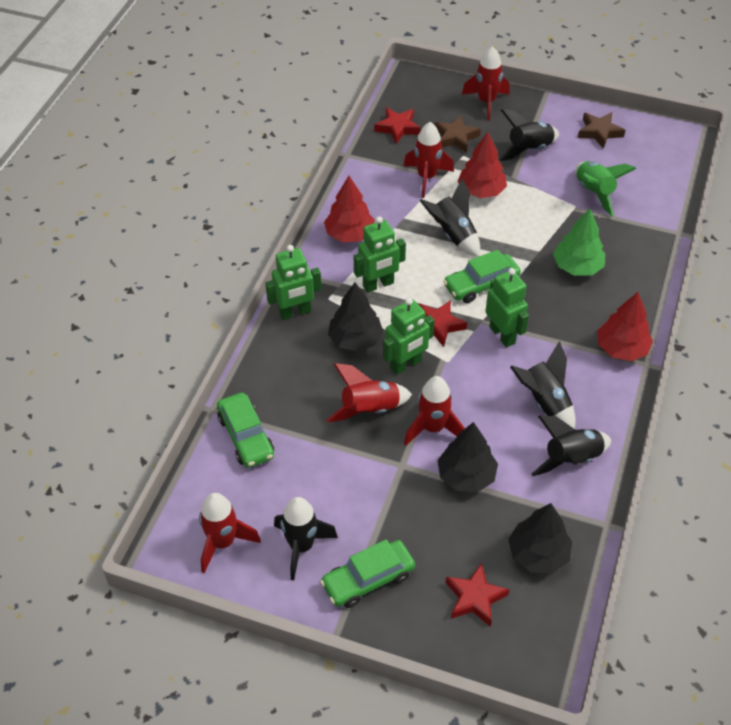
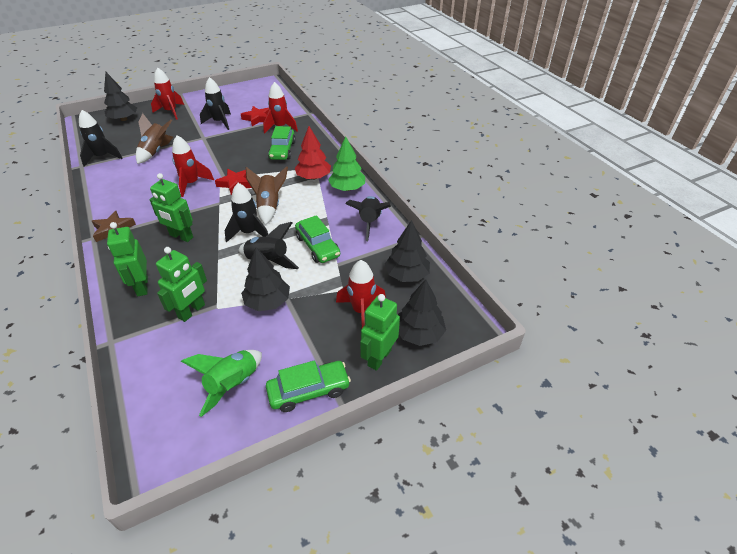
black tree: 3 -> 4
brown rocket: 0 -> 2
brown star: 2 -> 1
red rocket: 5 -> 4
red star: 3 -> 2
red tree: 3 -> 1

